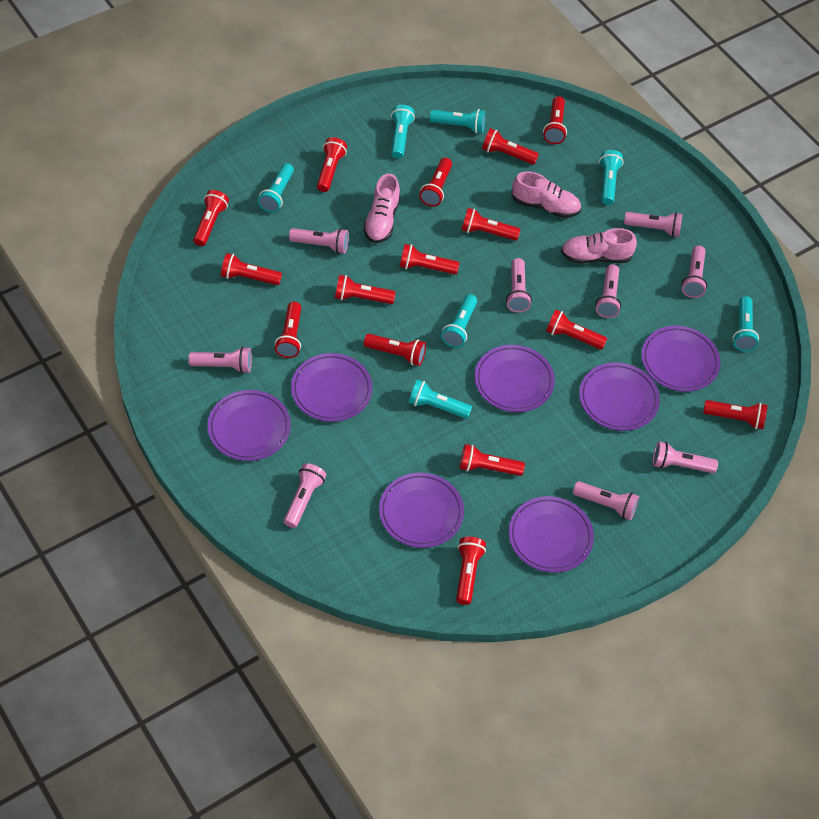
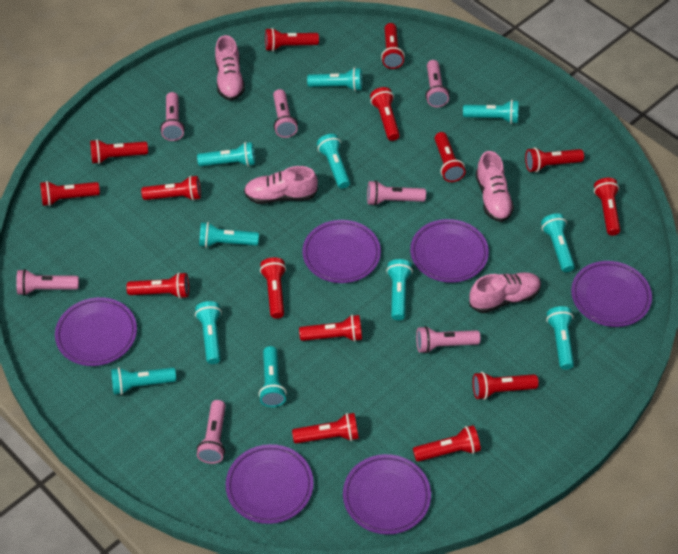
pink flashlight: 9 -> 7
pink shoe: 3 -> 4
purple plate: 7 -> 6
turquoise flashlight: 7 -> 11

